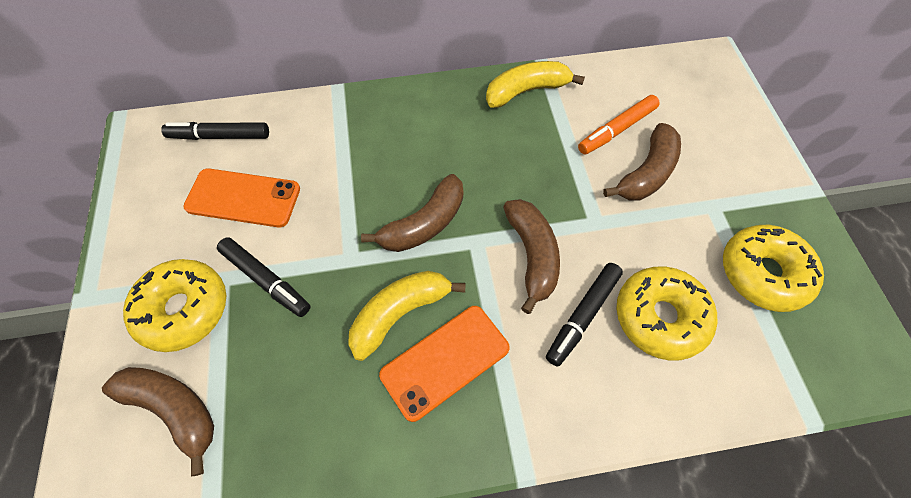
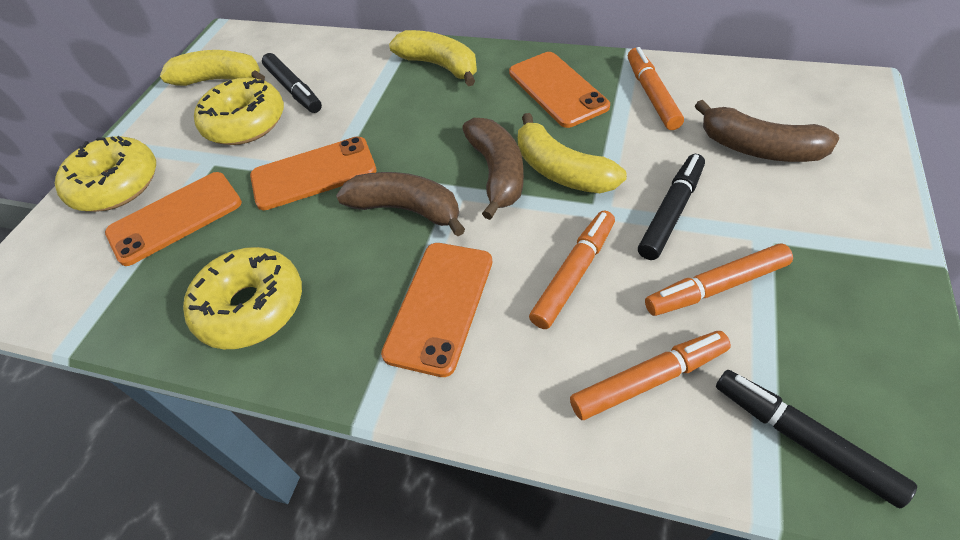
brown banana: 4 -> 3
orange marker: 1 -> 4
orange phone: 2 -> 4
yellow banana: 2 -> 3

